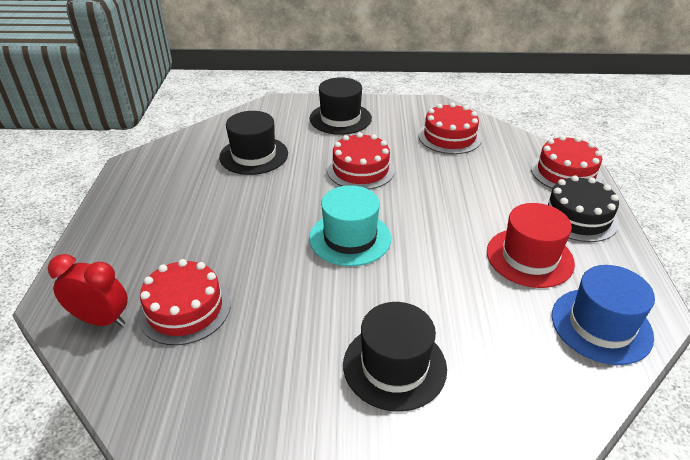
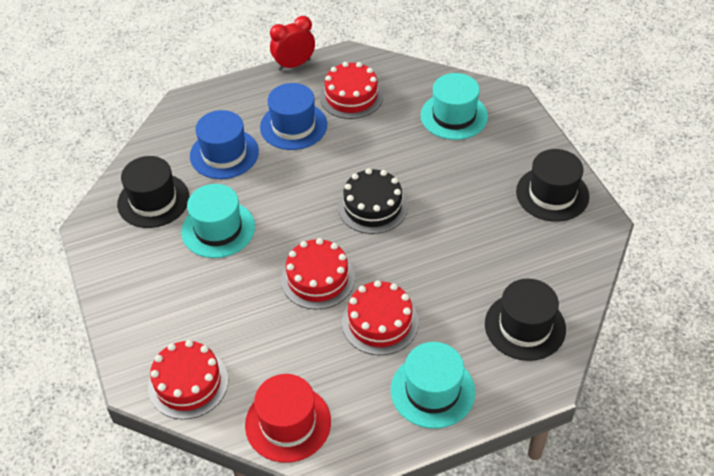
blue hat: 1 -> 2
turquoise hat: 1 -> 3

